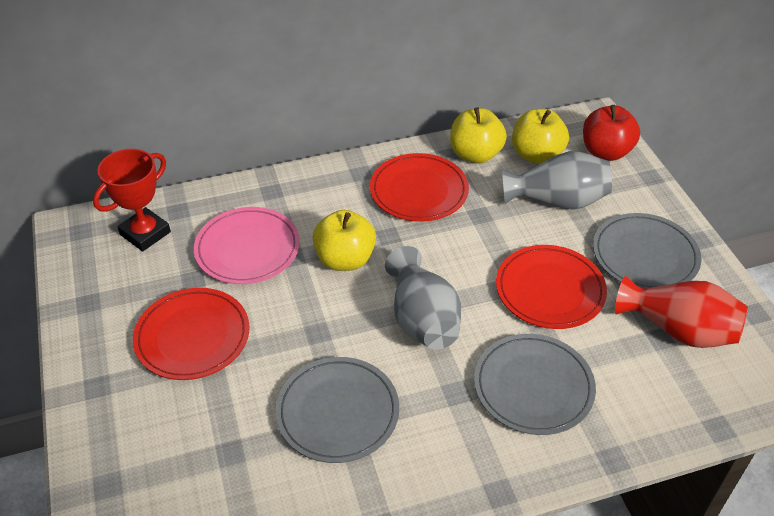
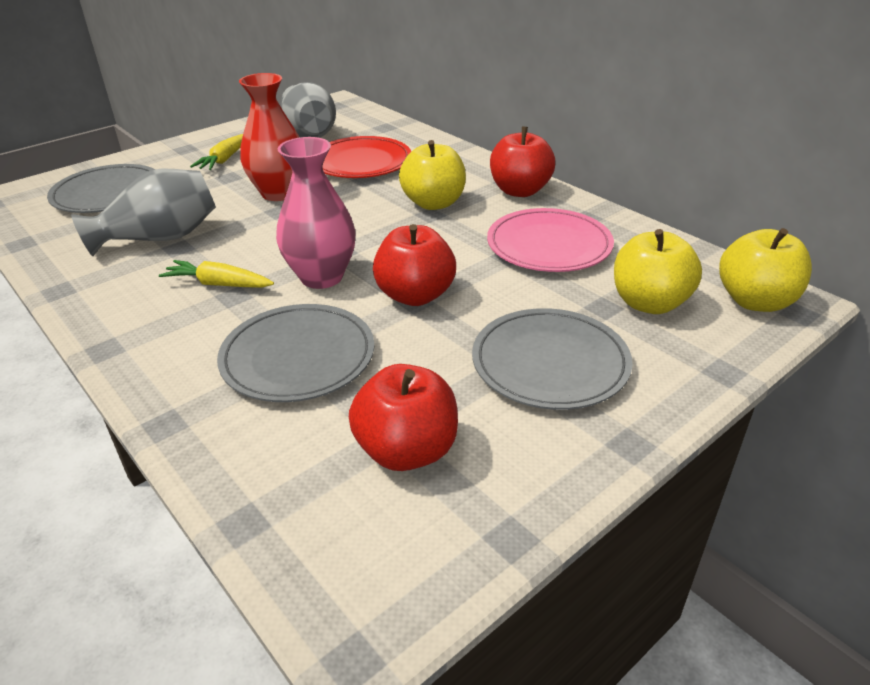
pink vase: 0 -> 1
red apple: 1 -> 3
red plate: 3 -> 1
red trophy: 1 -> 0
yellow carrot: 0 -> 2

